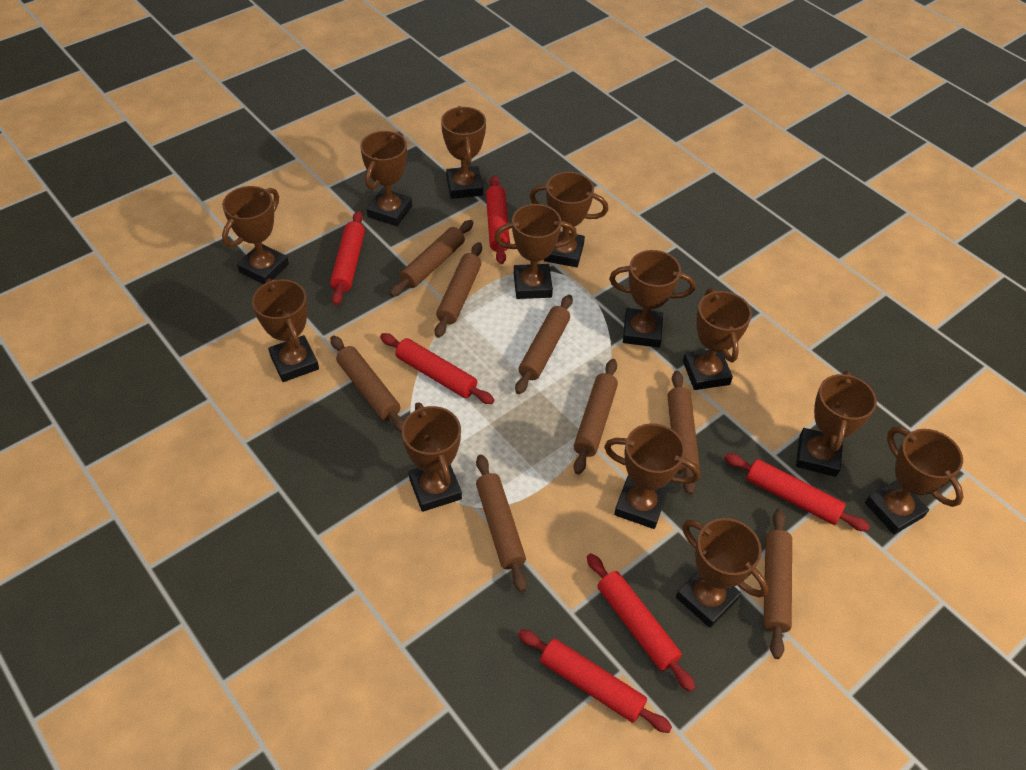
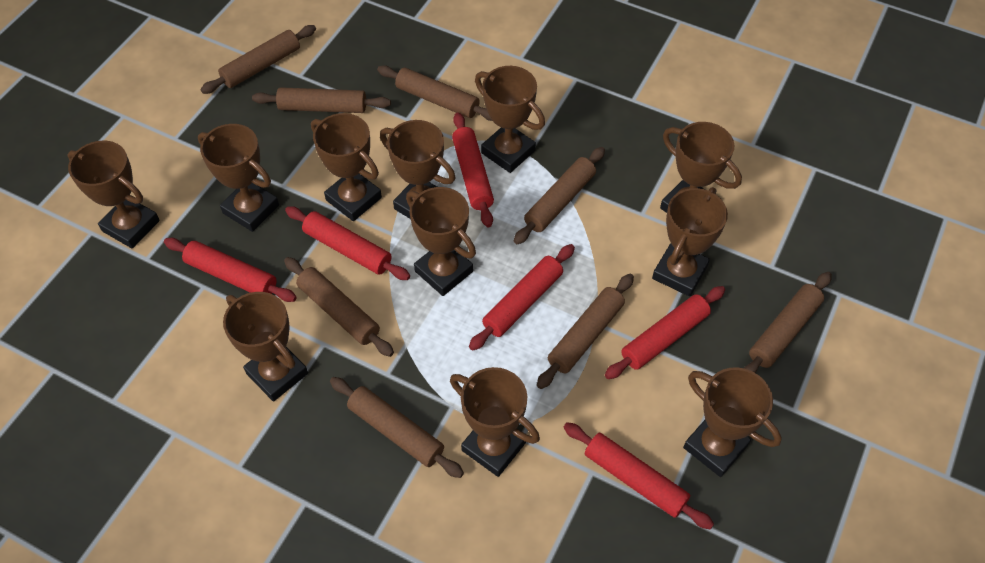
brown trophy: 13 -> 11

